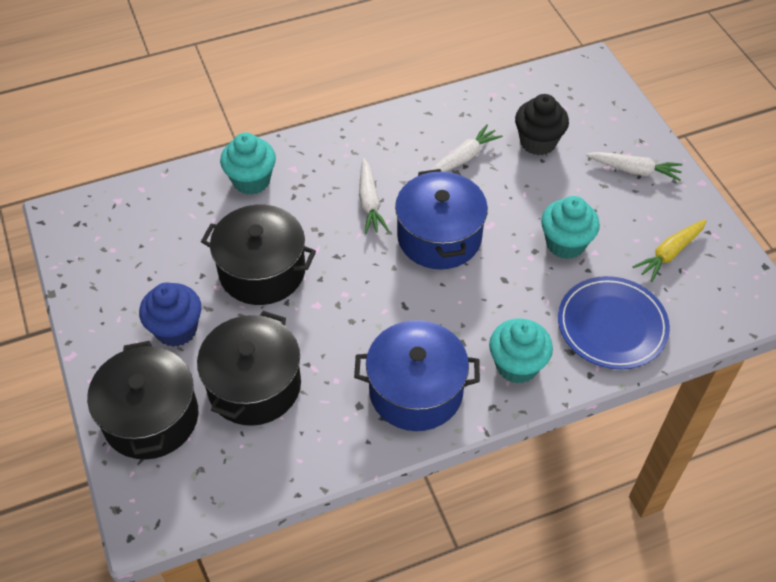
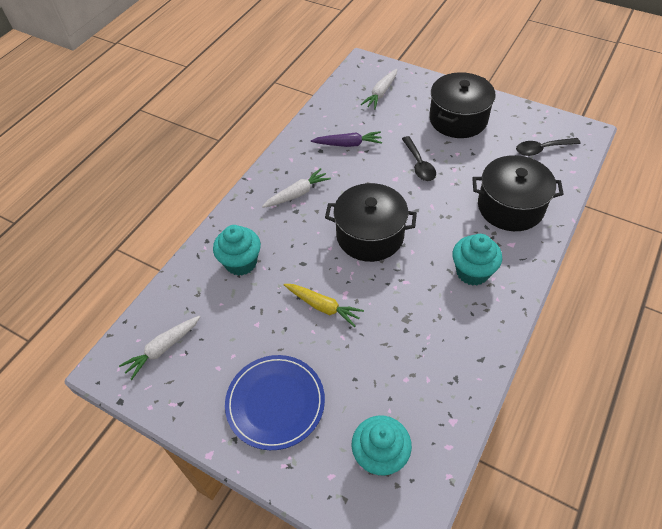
black cupcake: 1 -> 0
black spoon: 0 -> 2
blue cupcake: 1 -> 0
blue pot: 2 -> 0
purple carrot: 0 -> 1

